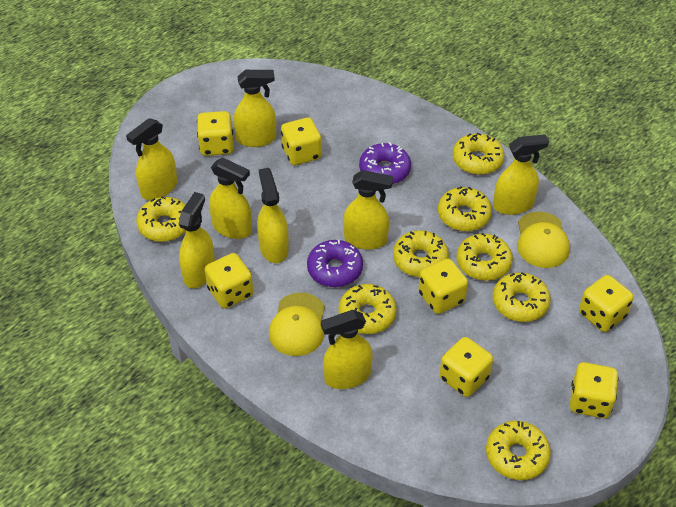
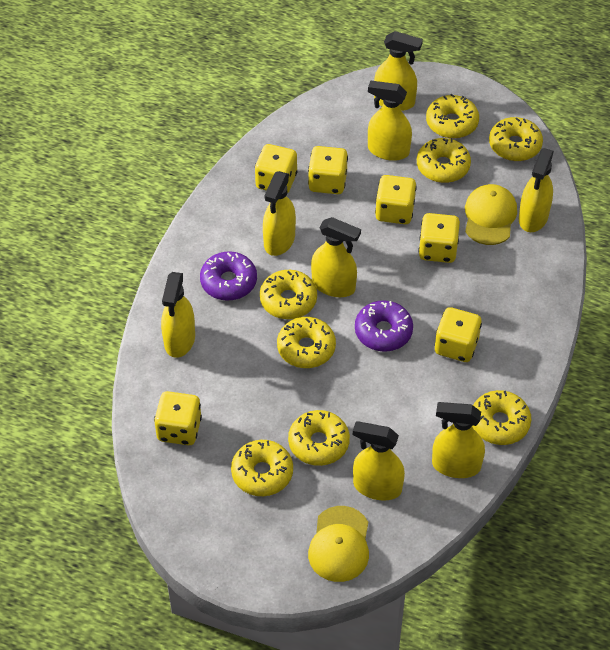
yellow dice: 7 -> 6

